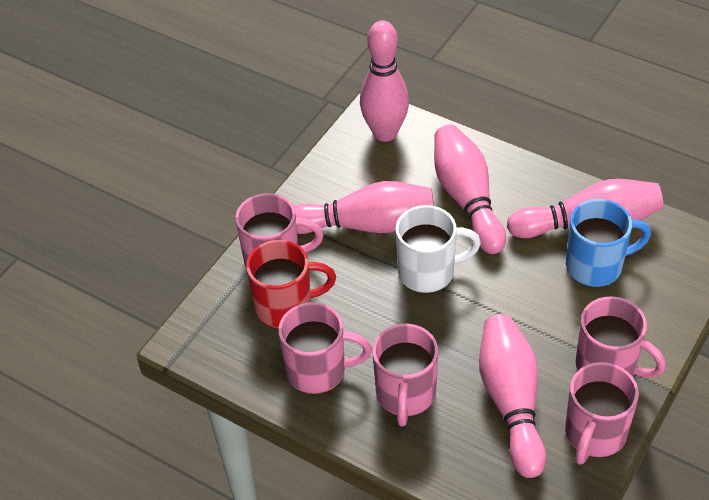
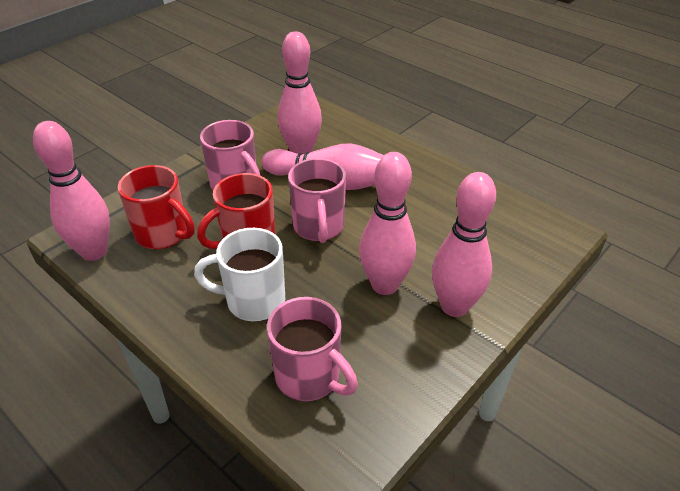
blue mug: 1 -> 0
pink mug: 5 -> 3
red mug: 1 -> 2

